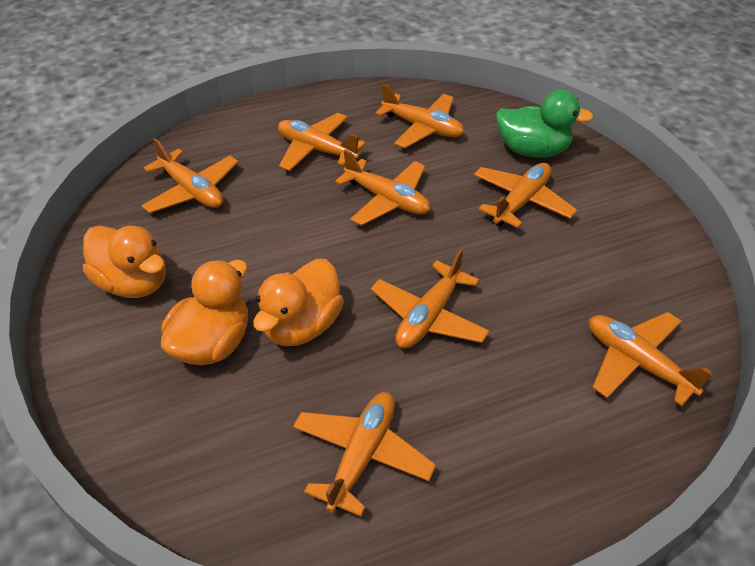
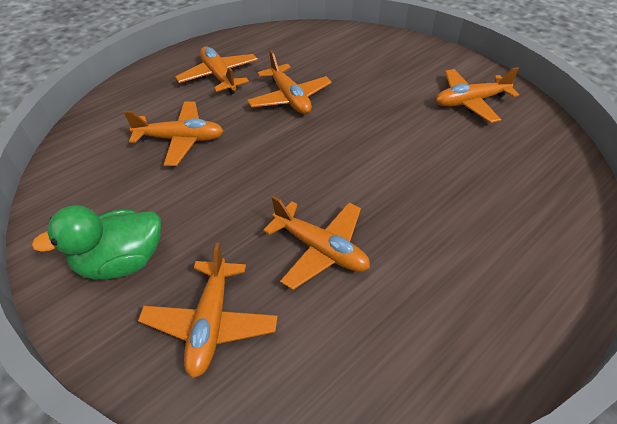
orange duck: 3 -> 0
orange plane: 8 -> 6

